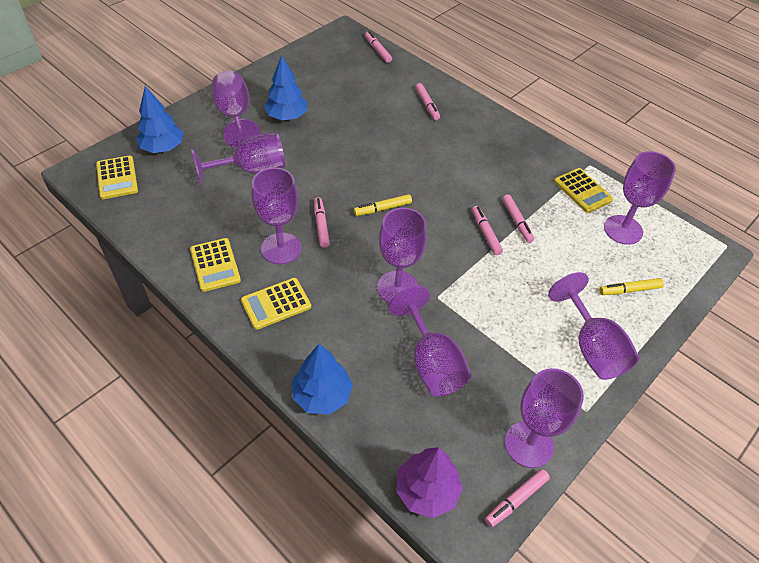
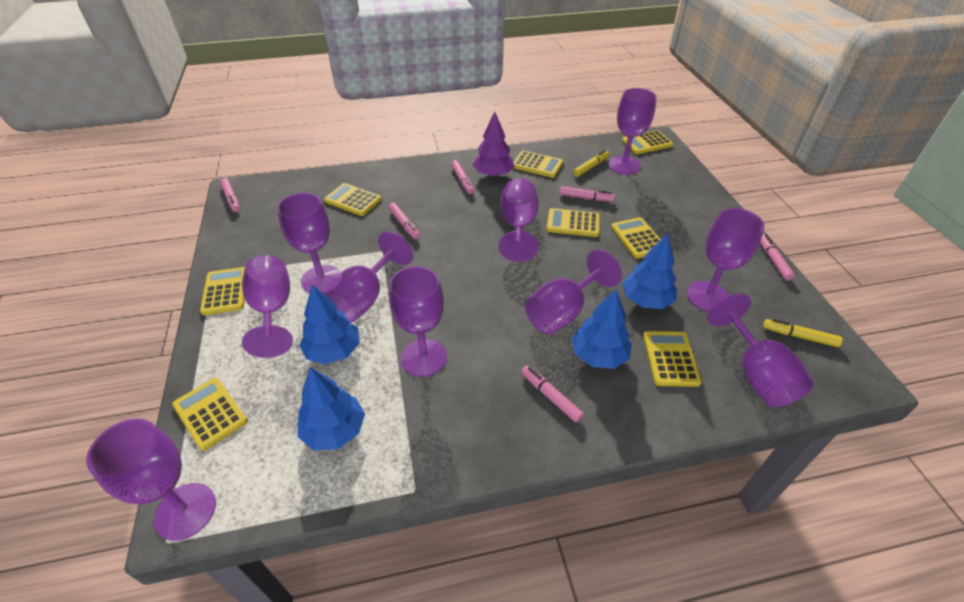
blue tree: 3 -> 4
purple goblet: 8 -> 10
yellow calculator: 4 -> 8

